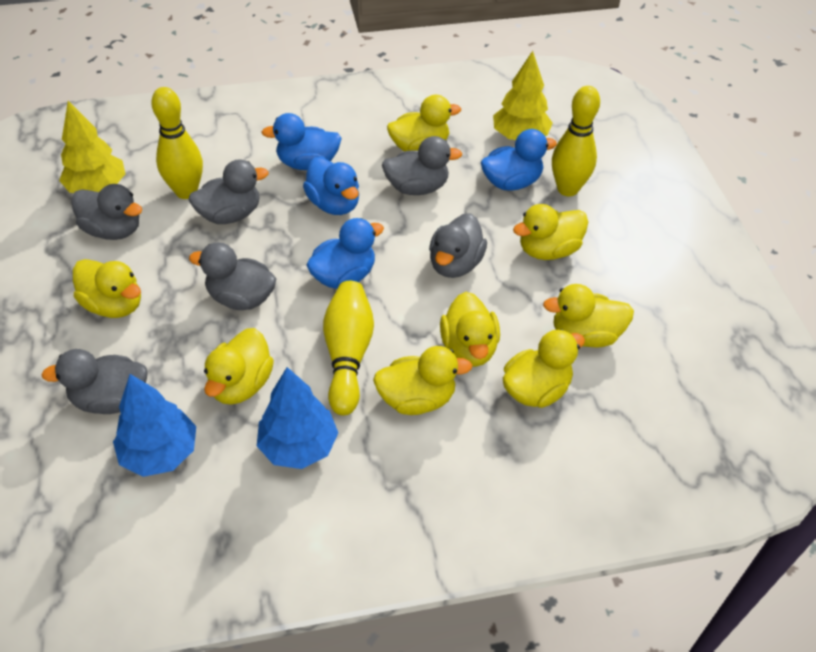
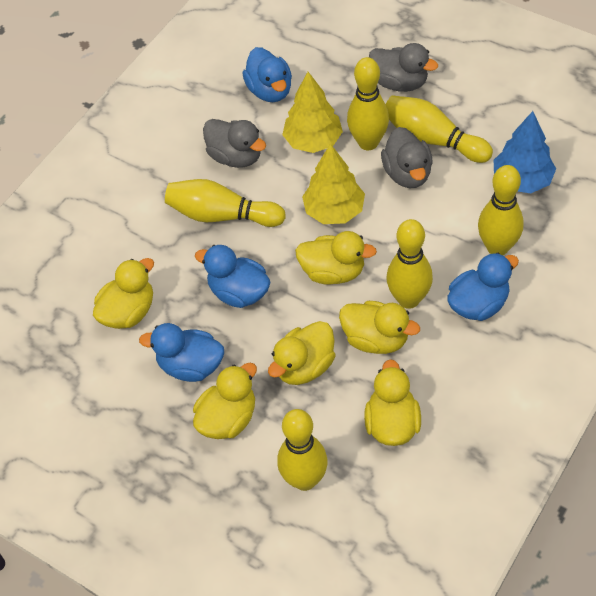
blue tree: 2 -> 1
grey duck: 6 -> 3
yellow bowling pin: 3 -> 6
yellow duck: 8 -> 6

